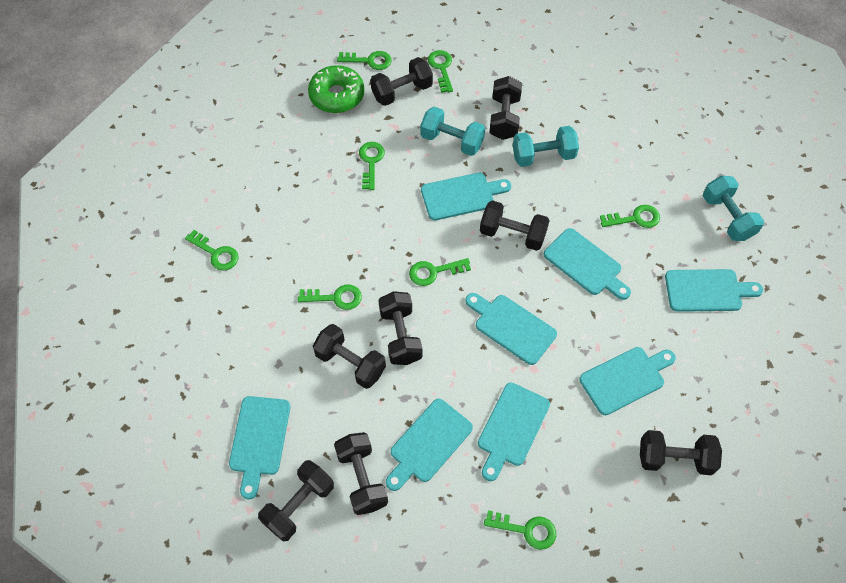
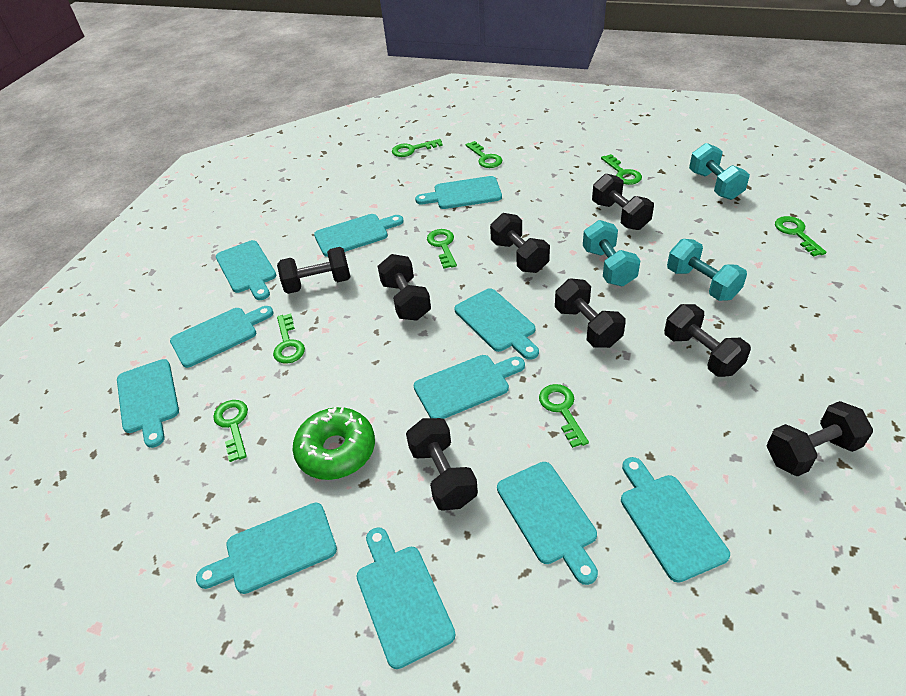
turquoise cutting board: 8 -> 11

